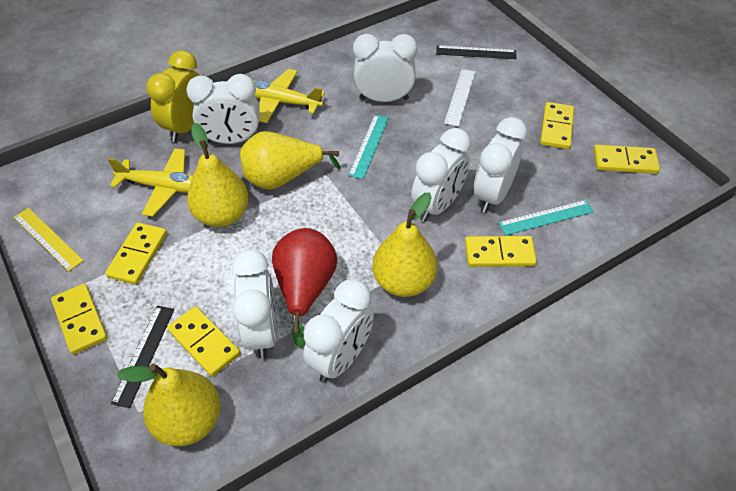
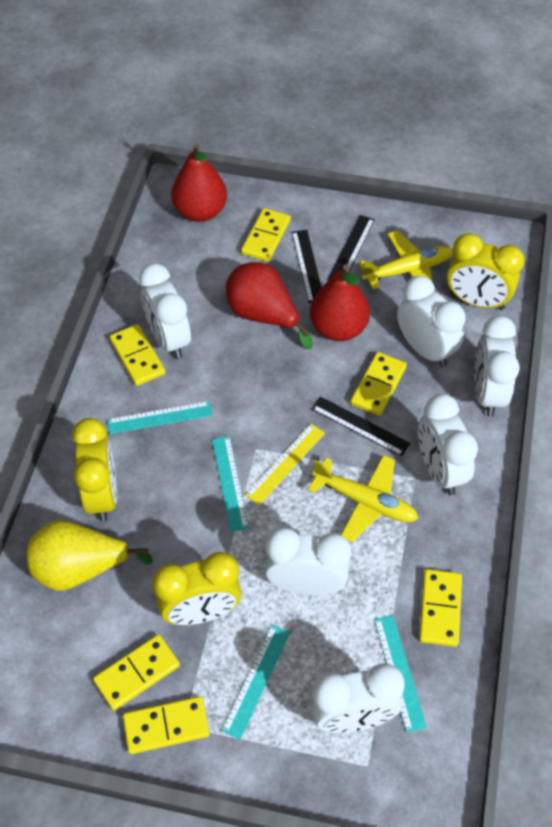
black ruler: 2 -> 3
red pear: 1 -> 3
turquoise ruler: 2 -> 4
white ruler: 1 -> 0
yellow clock: 1 -> 3
yellow pear: 4 -> 1

